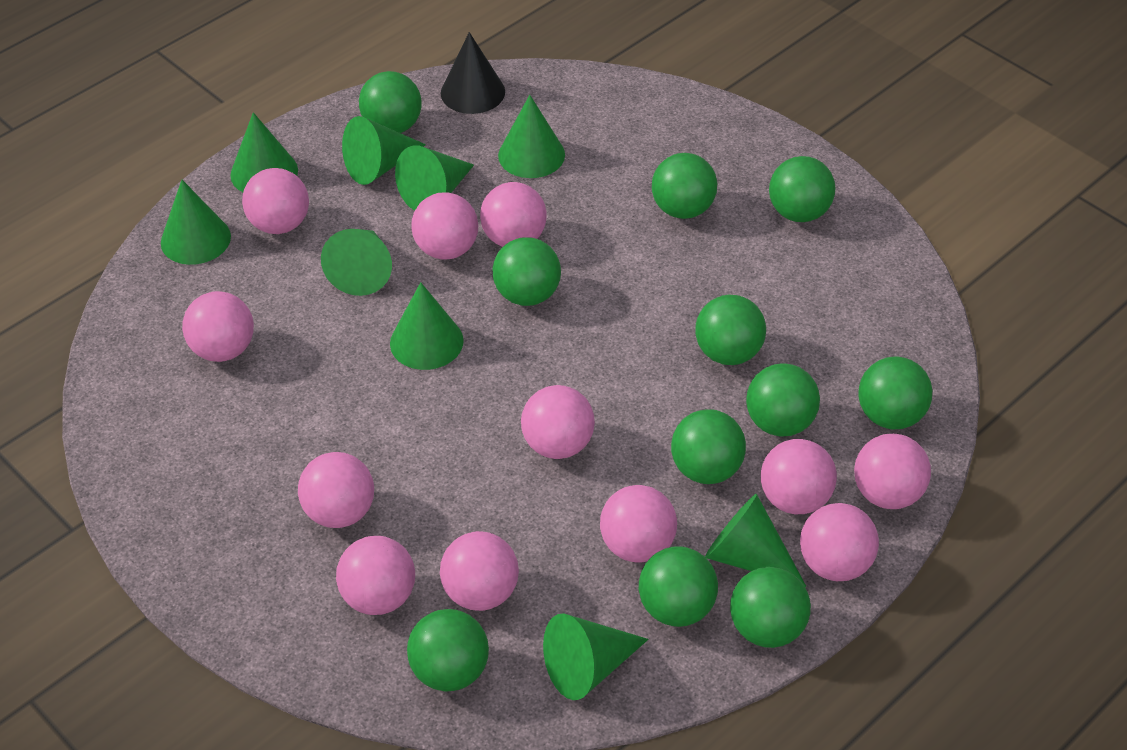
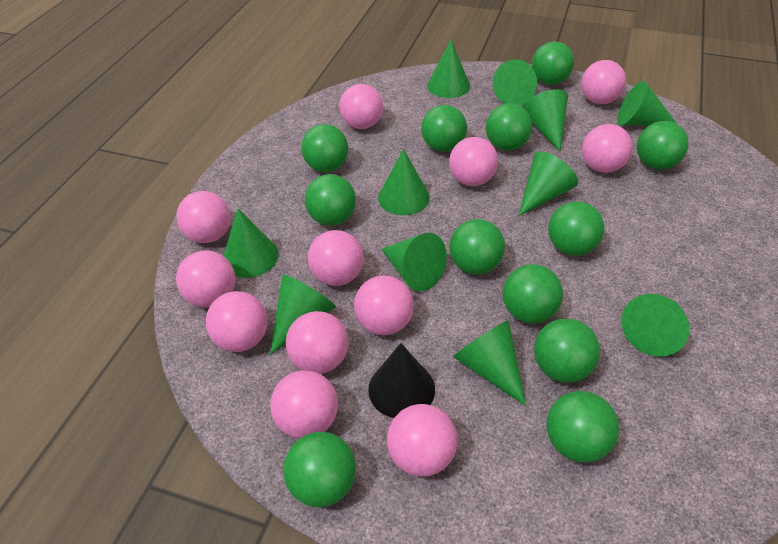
green ball: 11 -> 12
green cone: 9 -> 11

